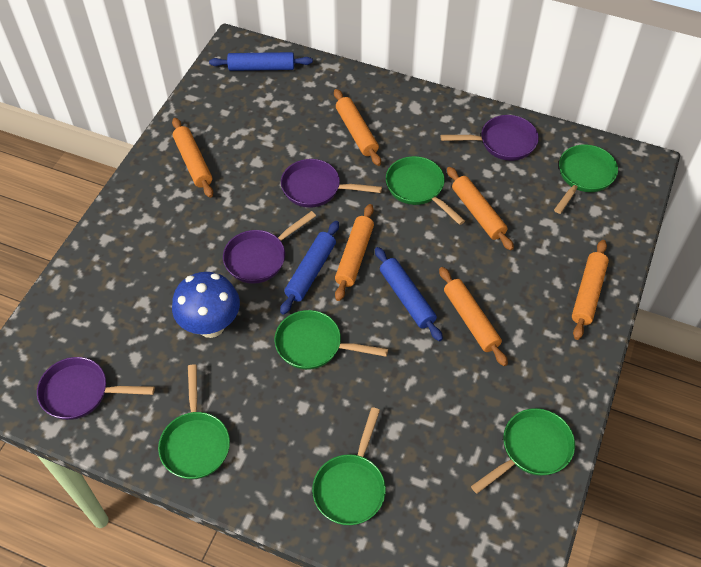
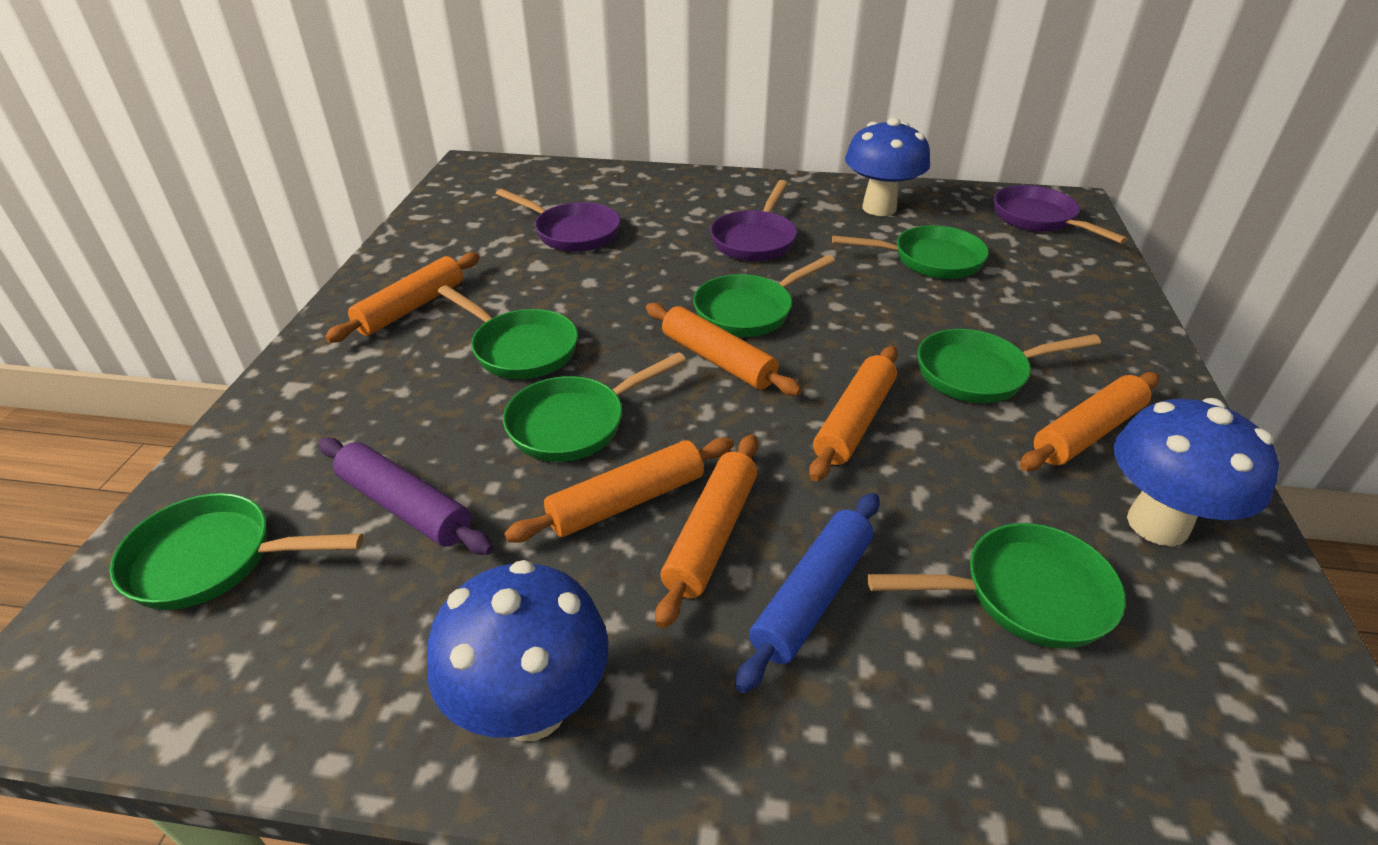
blue mushroom: 1 -> 3
blue rolling pin: 3 -> 1
green pan: 6 -> 7
purple pan: 4 -> 3
purple rolling pin: 0 -> 1

